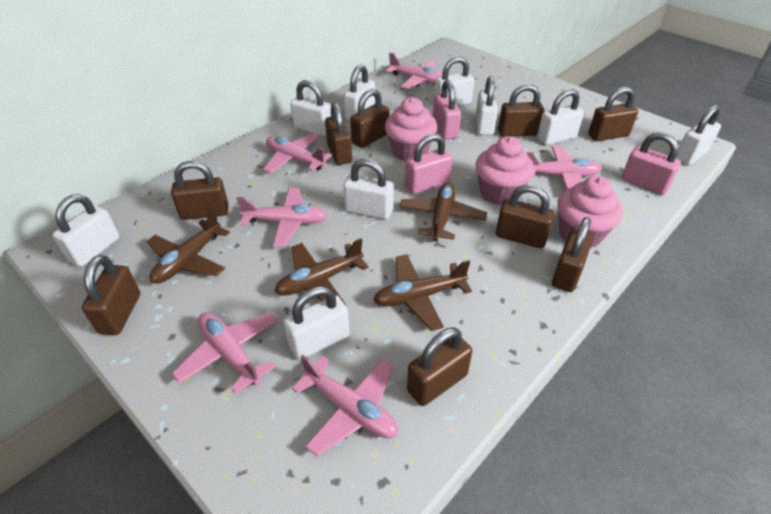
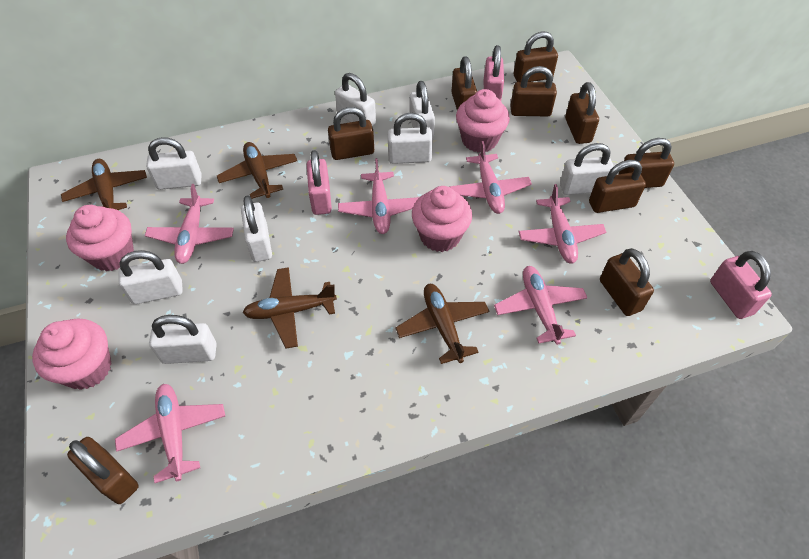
pink cupcake: 3 -> 4
white padlock: 9 -> 8

